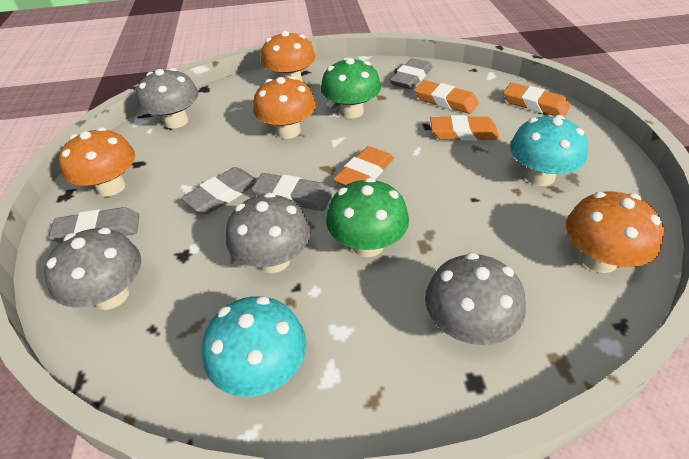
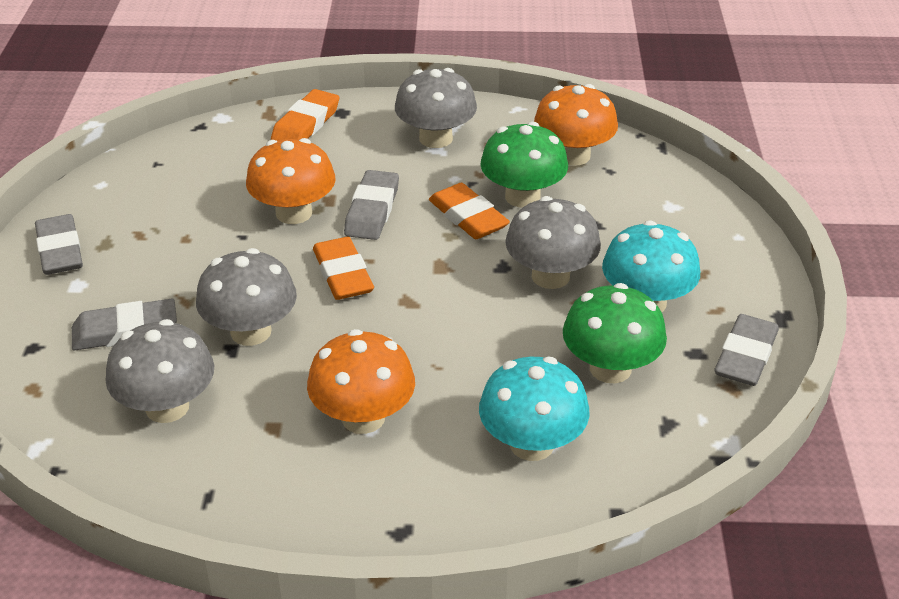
orange eraser: 4 -> 3
orange mushroom: 4 -> 3

